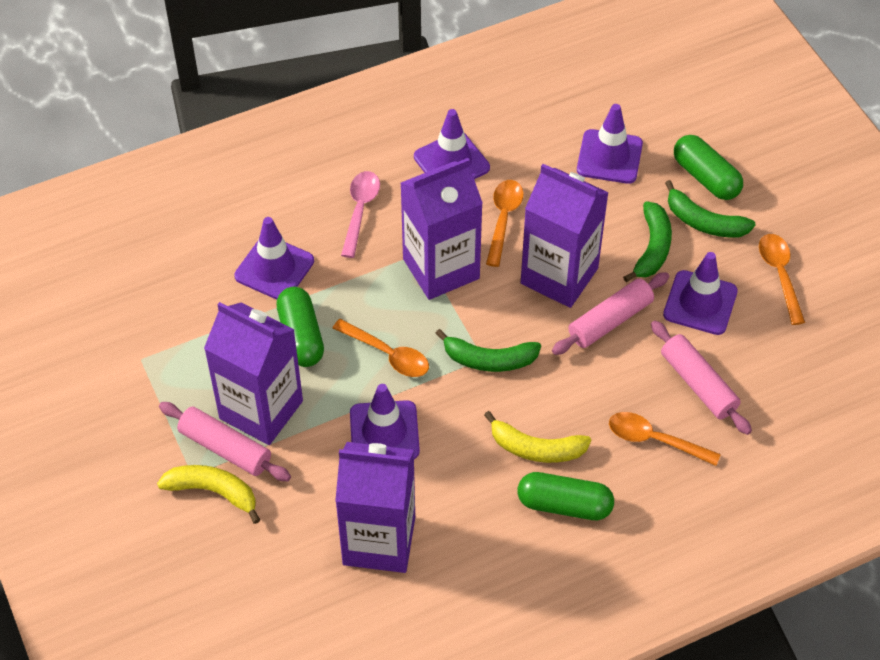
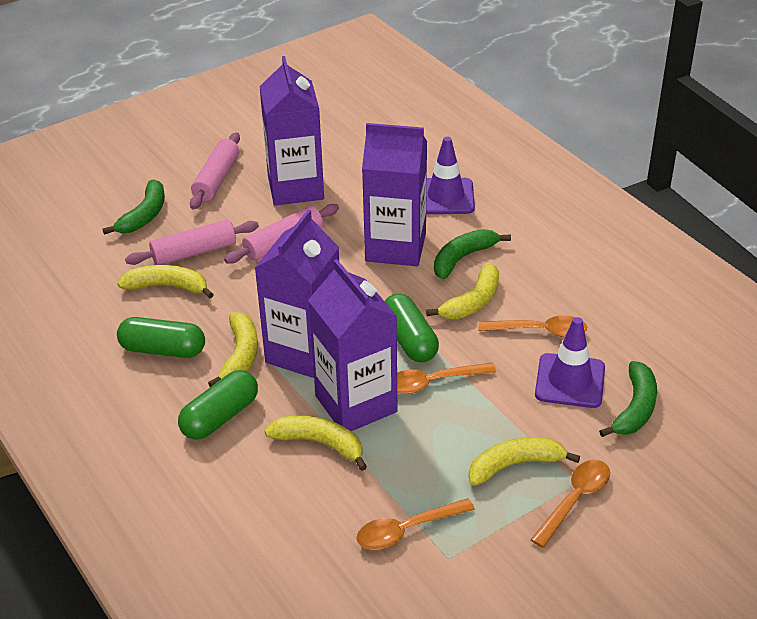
pink spoon: 1 -> 0
purple traffic cone: 5 -> 2
yellow banana: 2 -> 5

